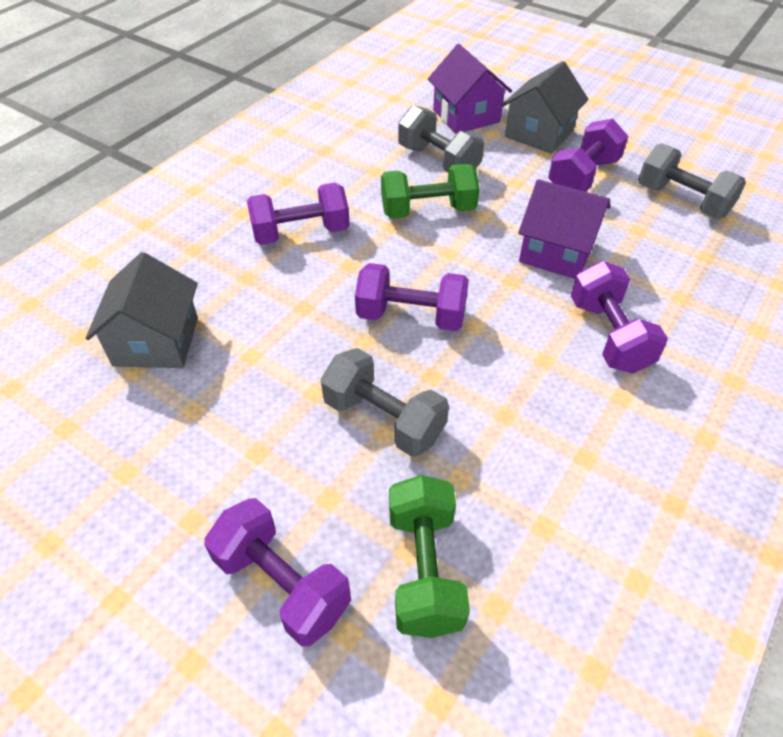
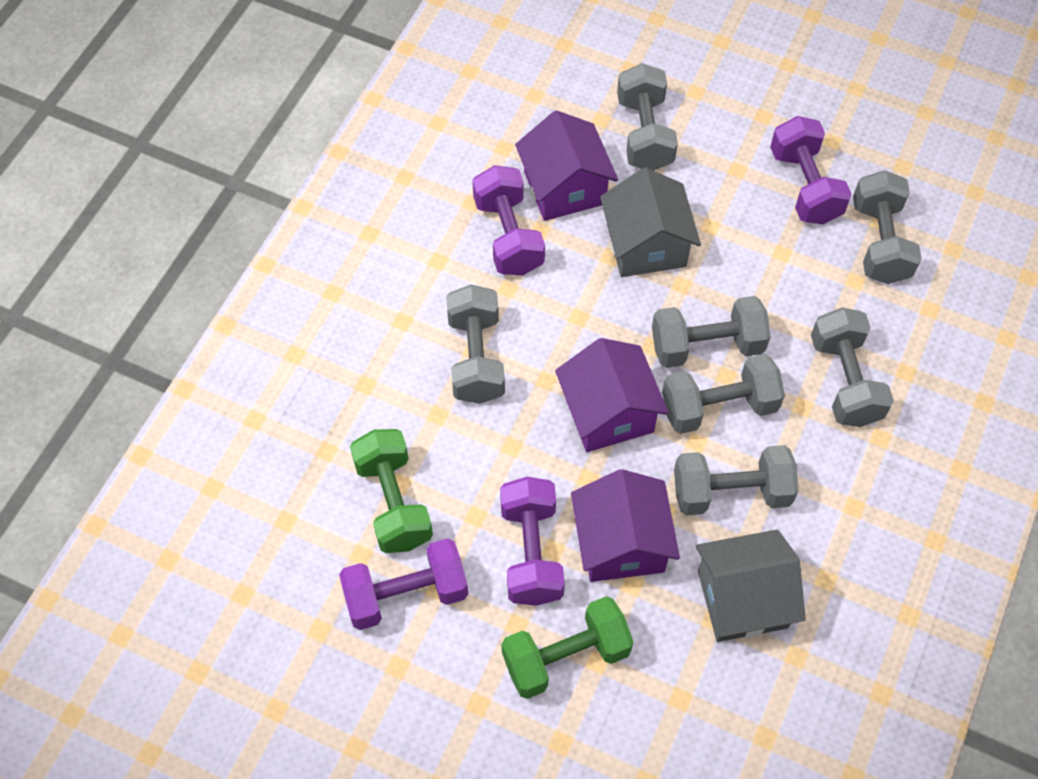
grey dumbbell: 3 -> 7
purple dumbbell: 5 -> 4
purple house: 2 -> 3

